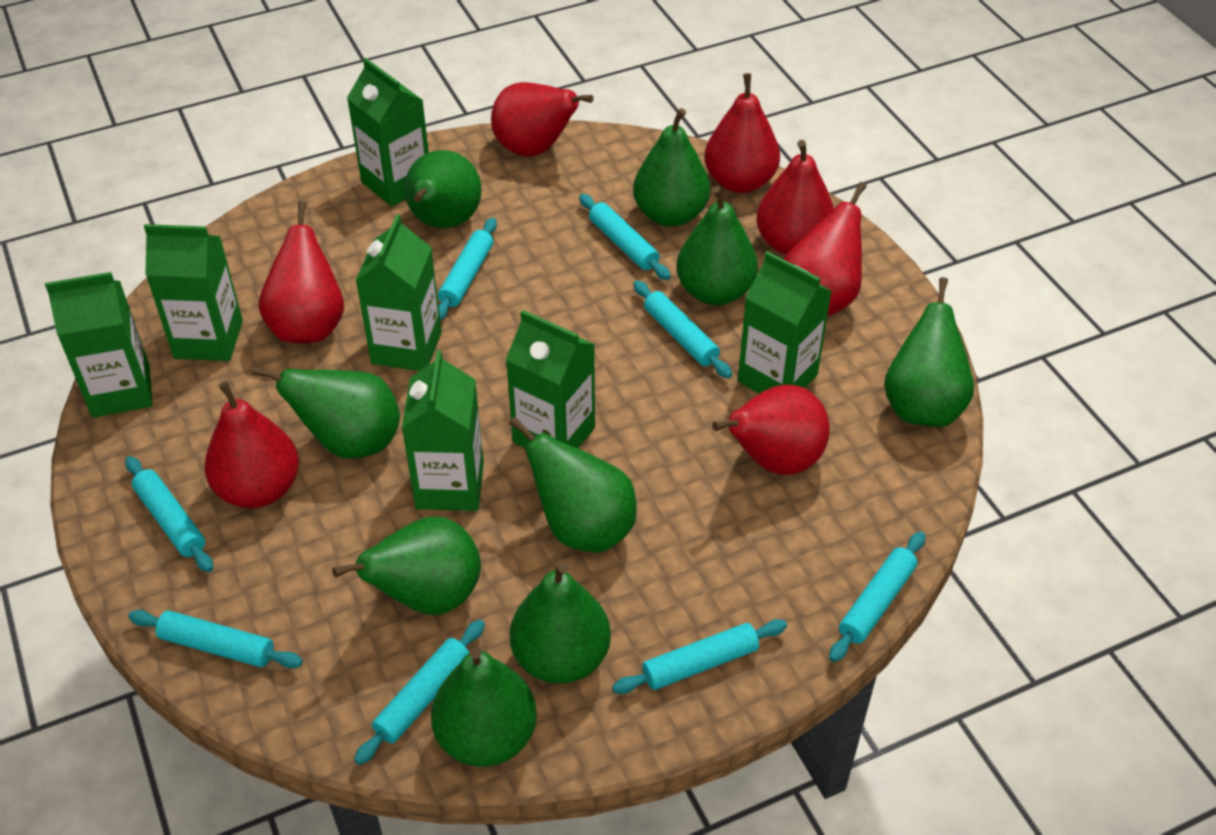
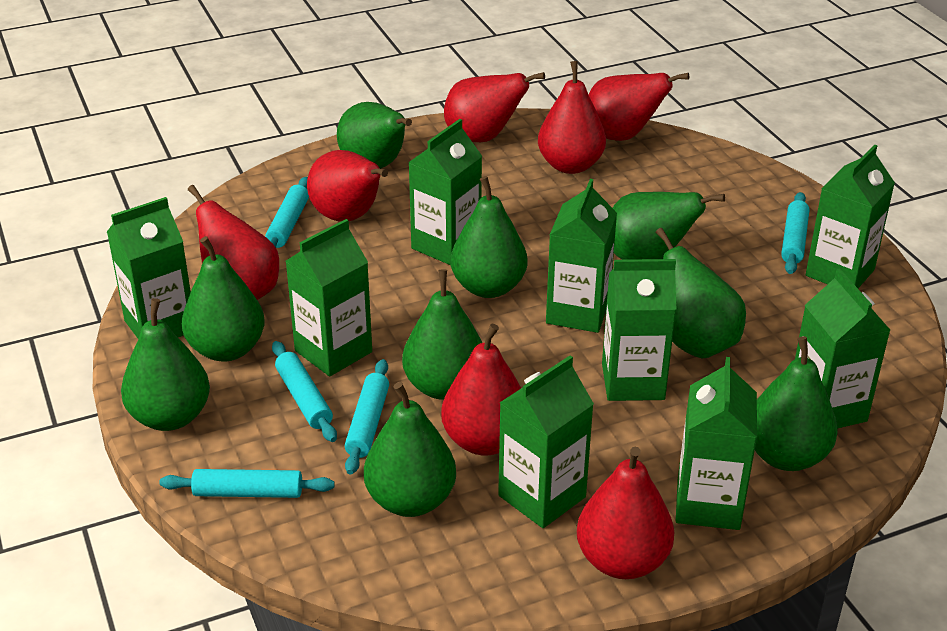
green carton: 7 -> 9
turquoise rolling pin: 8 -> 5

